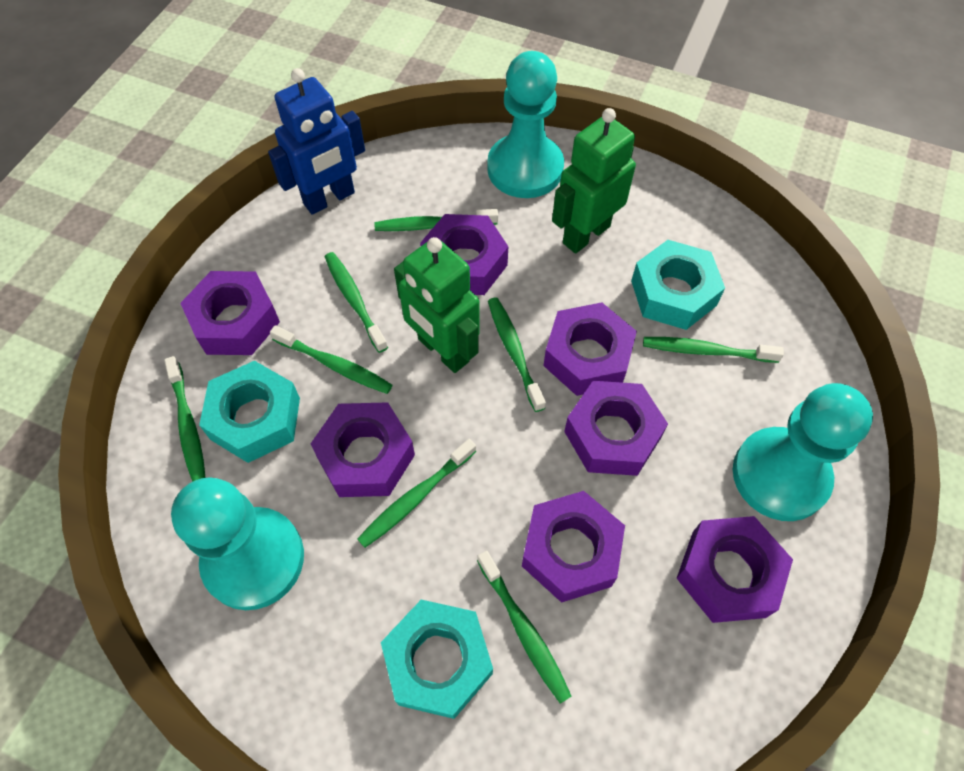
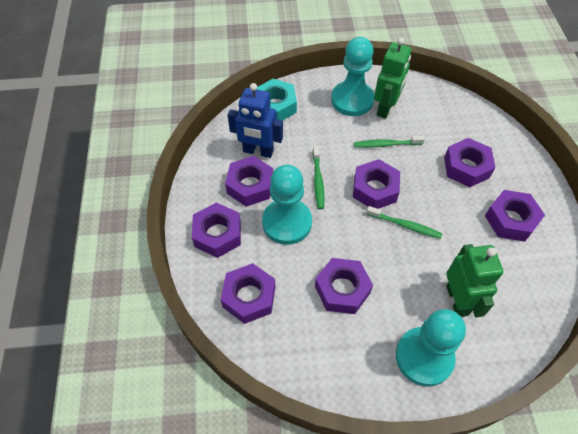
green toothbrush: 8 -> 3
turquoise nut: 3 -> 1

